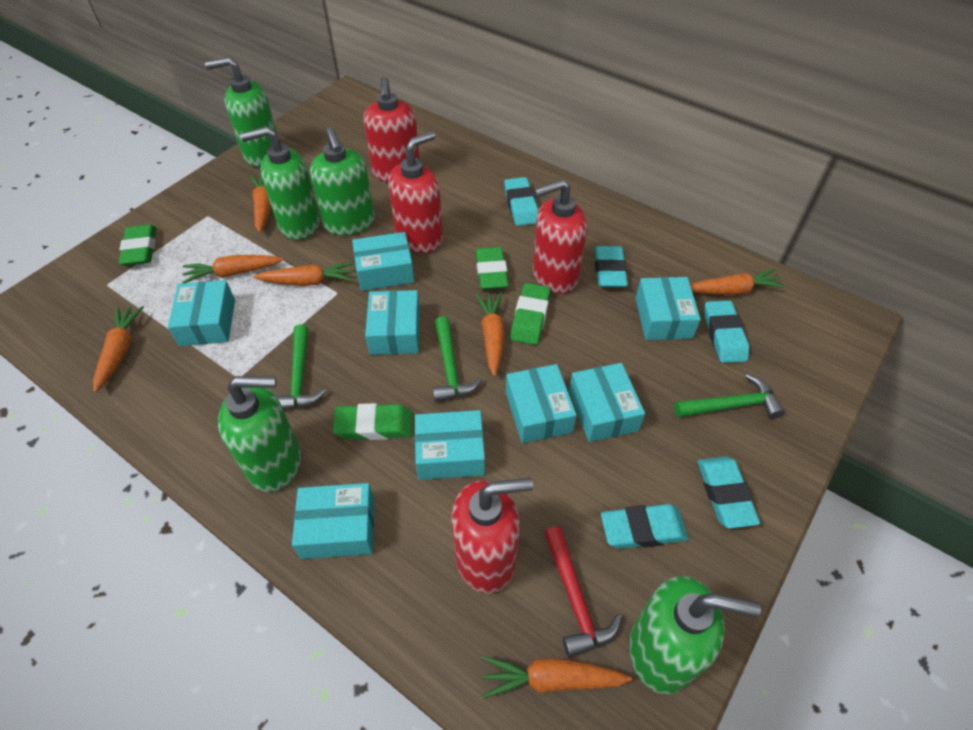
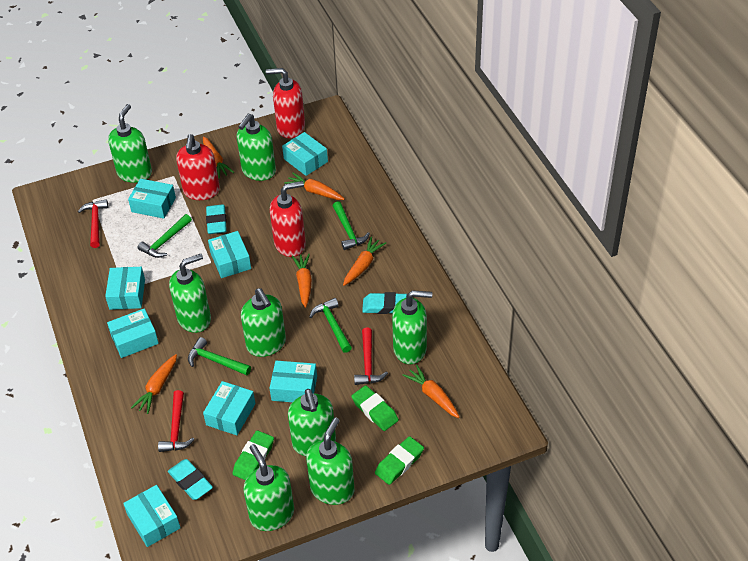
green eraser: 4 -> 3
green hammer: 3 -> 4
green soap dispenser: 5 -> 8
orange carrot: 7 -> 6
red hammer: 1 -> 3
red soap dispenser: 4 -> 3
turquoise eraser: 5 -> 3

